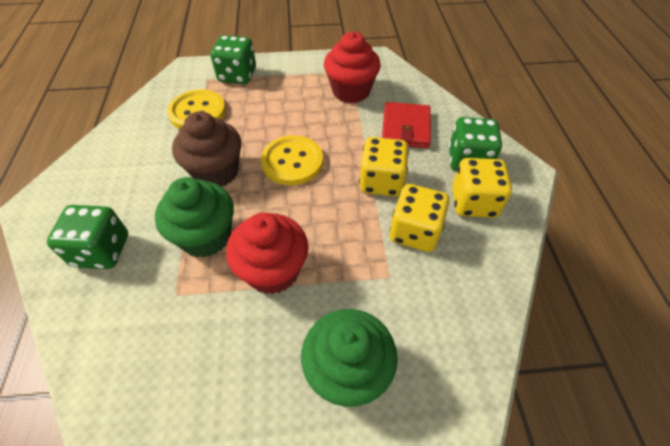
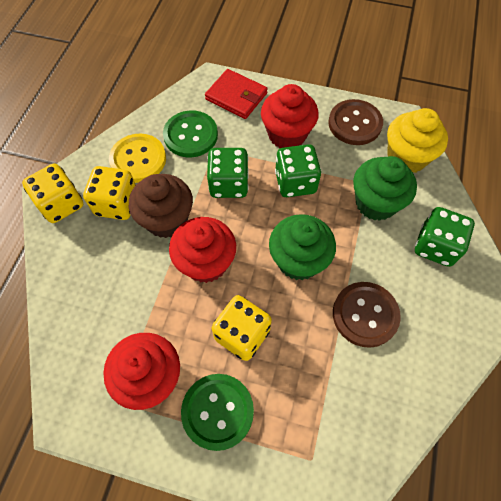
brown button: 0 -> 2
green button: 0 -> 2
red cupcake: 2 -> 3
yellow button: 2 -> 1
yellow cupcake: 0 -> 1

